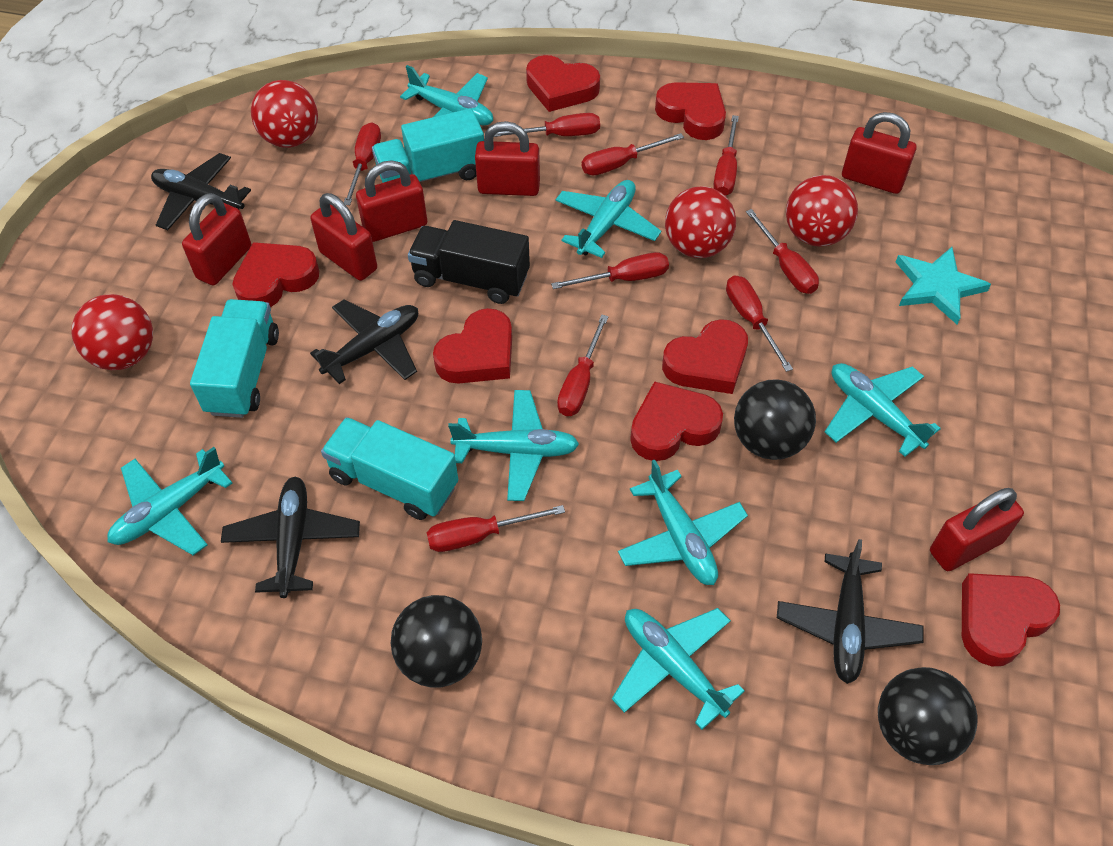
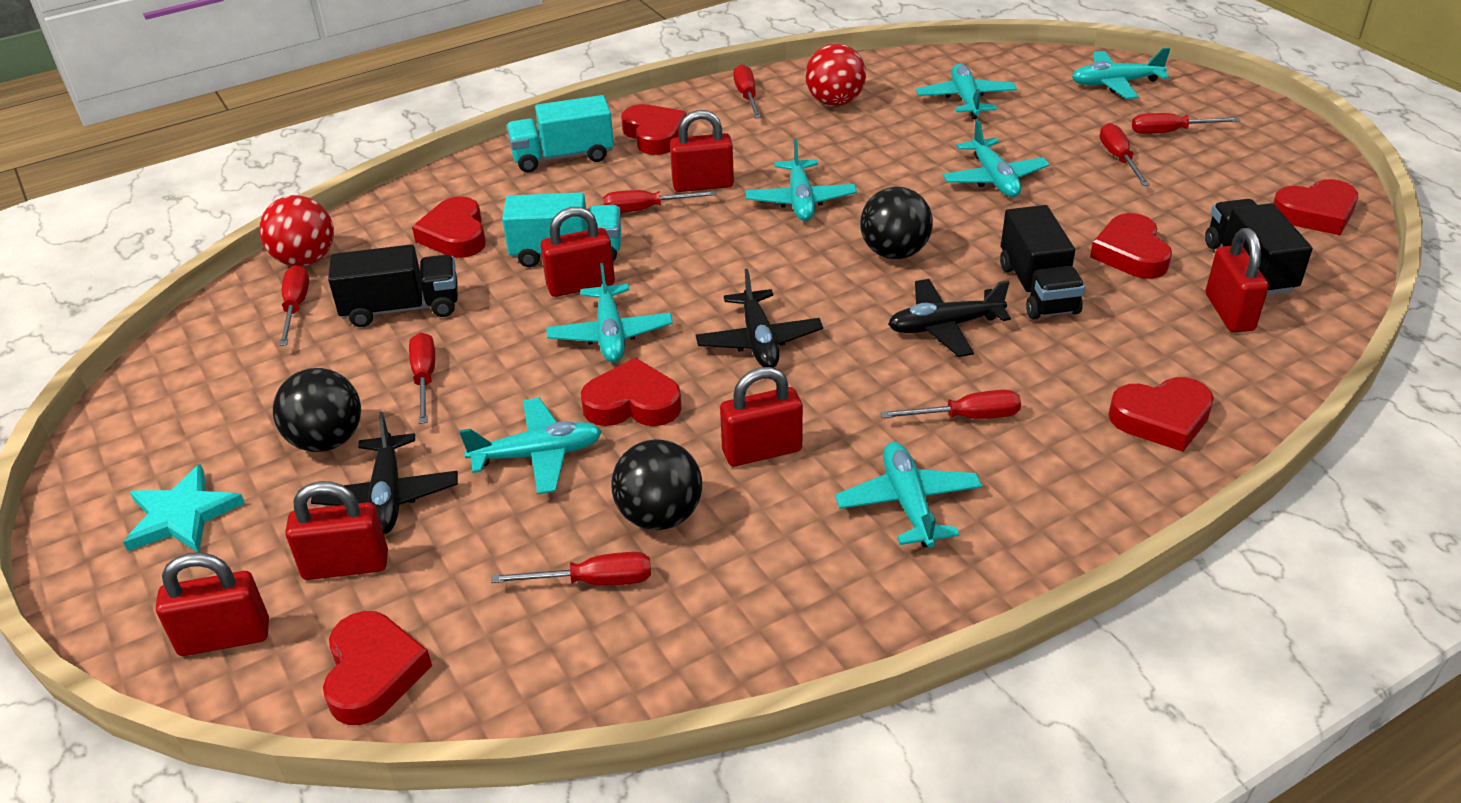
black plane: 4 -> 3
black truck: 1 -> 3
red ball: 4 -> 2
red screwdriver: 9 -> 8
turquoise truck: 3 -> 2

